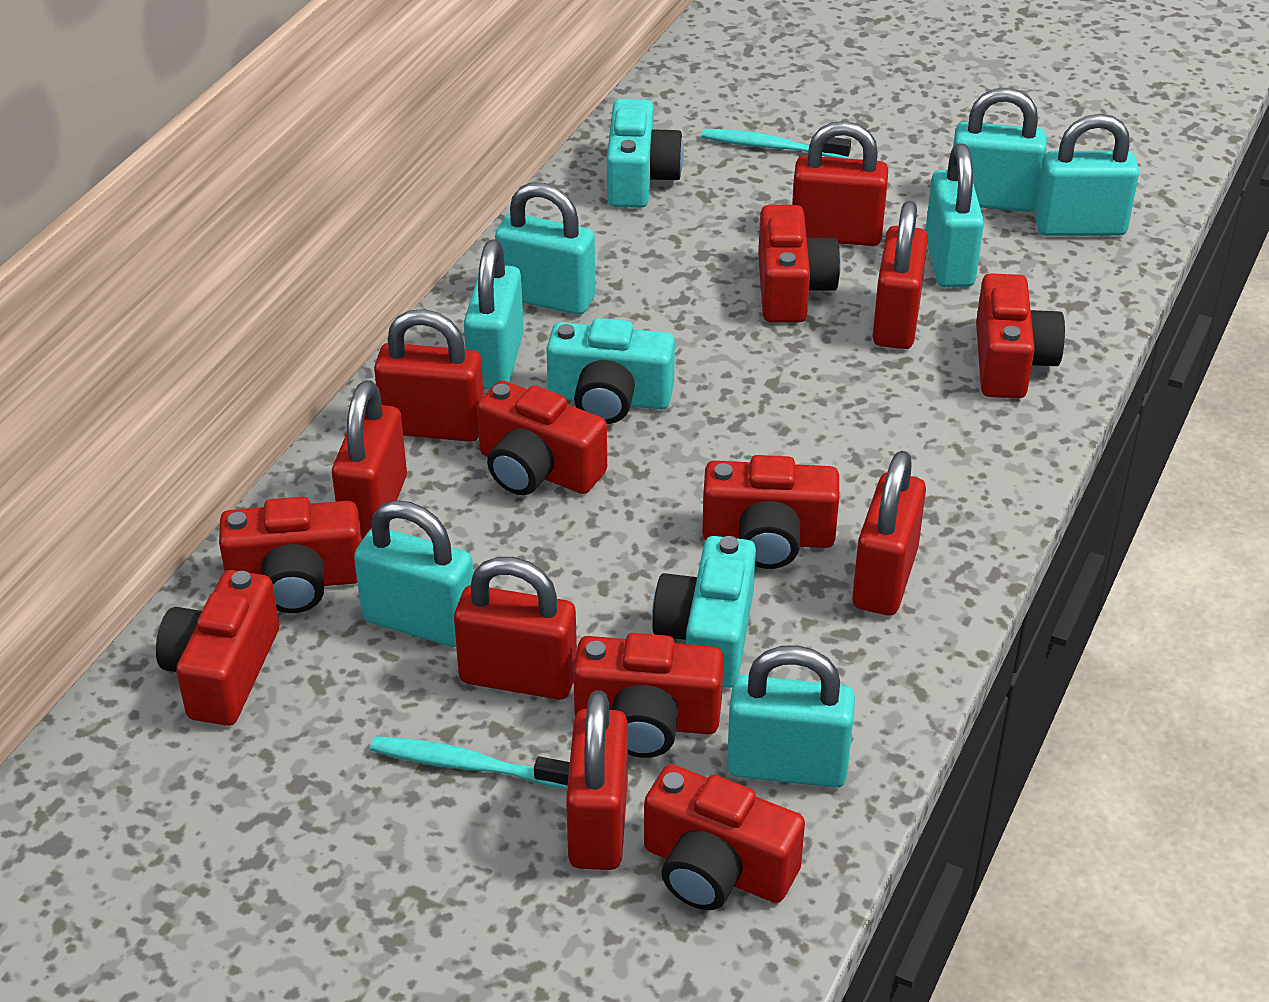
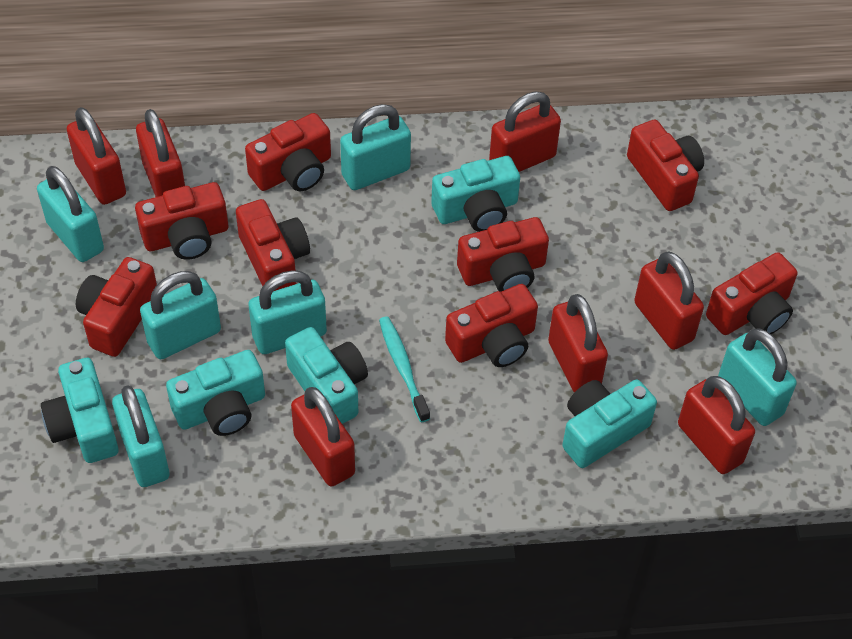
turquoise camera: 3 -> 5
turquoise padlock: 7 -> 6
turquoise toothbrush: 2 -> 1

